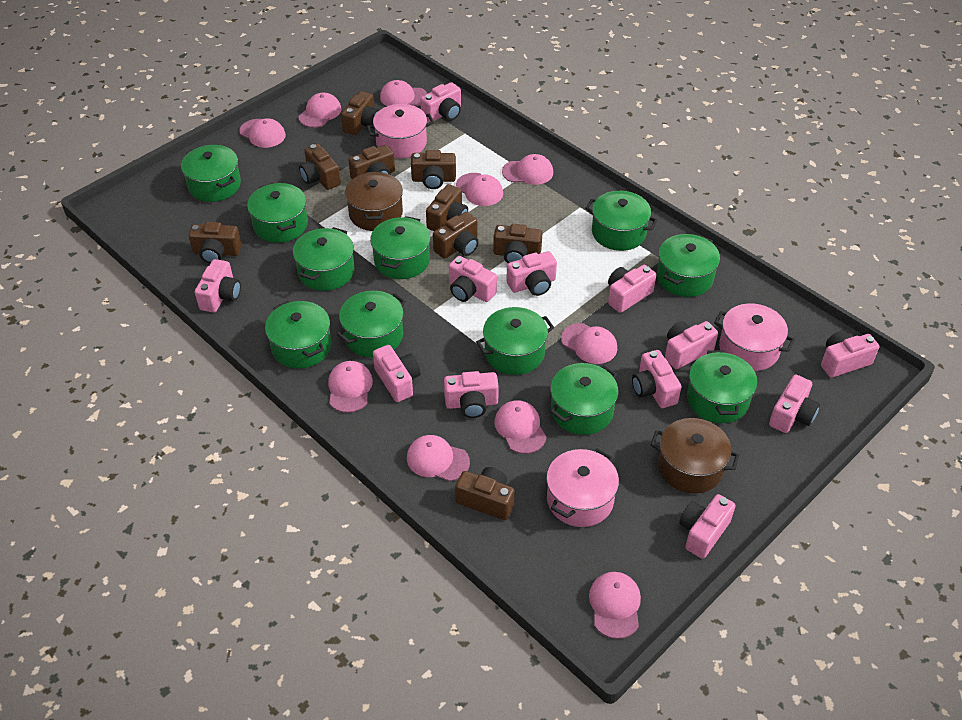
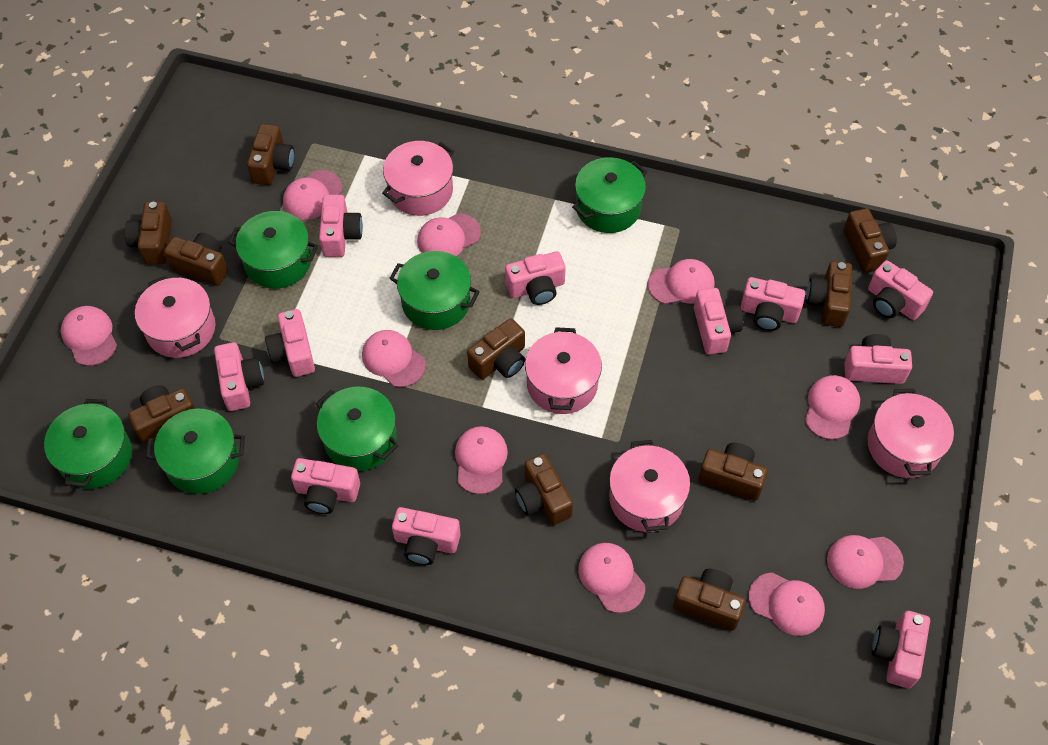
brown camera: 9 -> 10
brown pot: 2 -> 0
green pot: 11 -> 6
pink camera: 12 -> 11
pink pot: 3 -> 5

